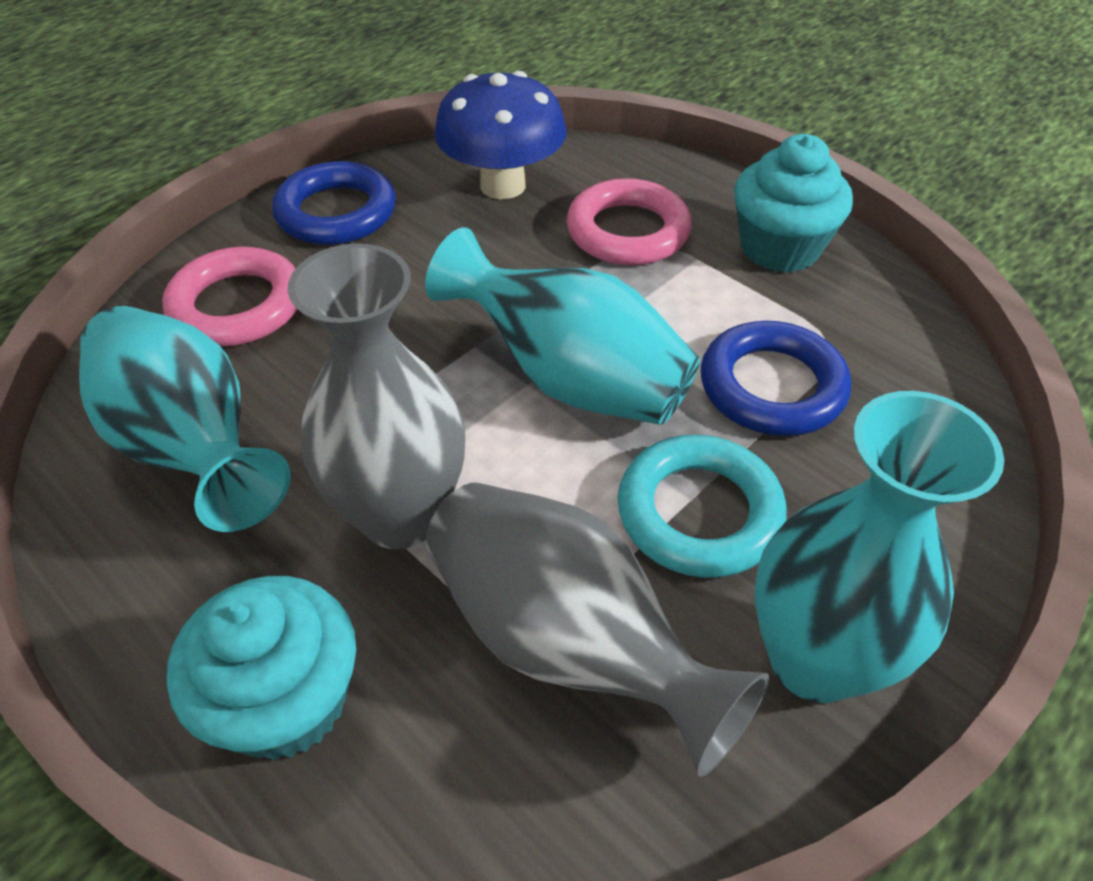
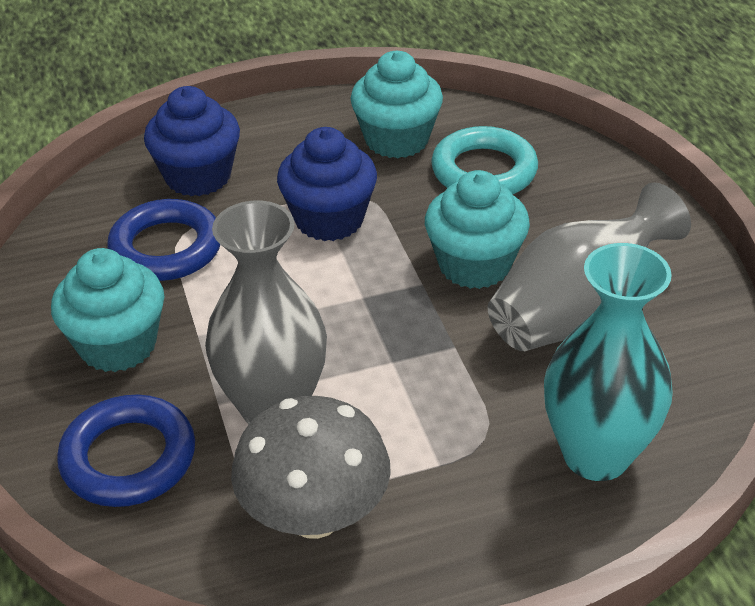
blue cupcake: 0 -> 2
blue mushroom: 1 -> 0
grey mushroom: 0 -> 1
pink ring: 2 -> 0
turquoise cupcake: 2 -> 3
turquoise vase: 3 -> 1

